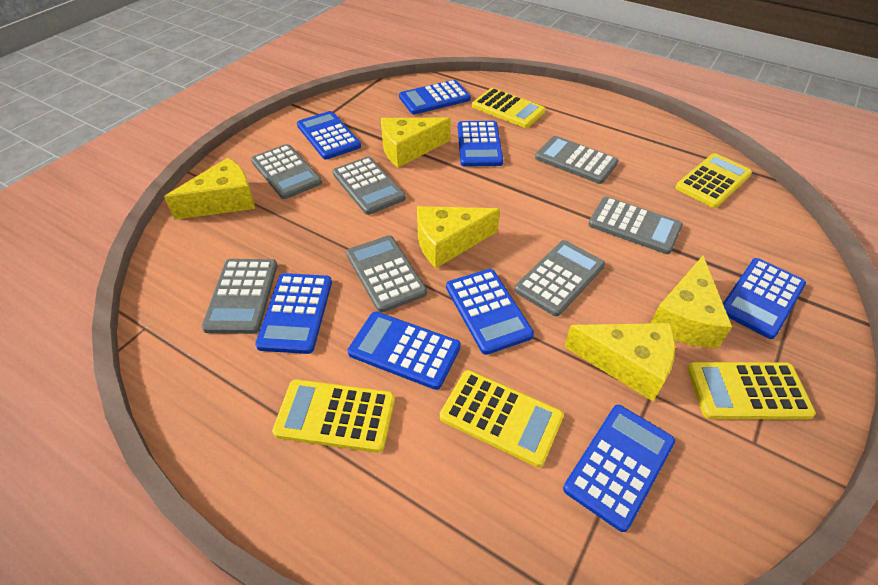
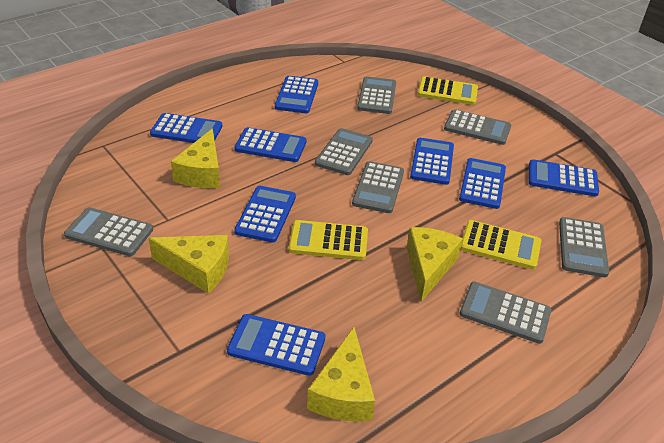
yellow calculator: 5 -> 3
yellow cheese: 5 -> 4

